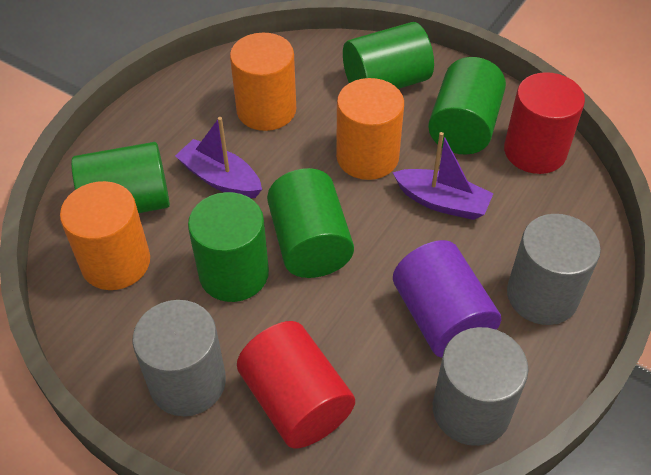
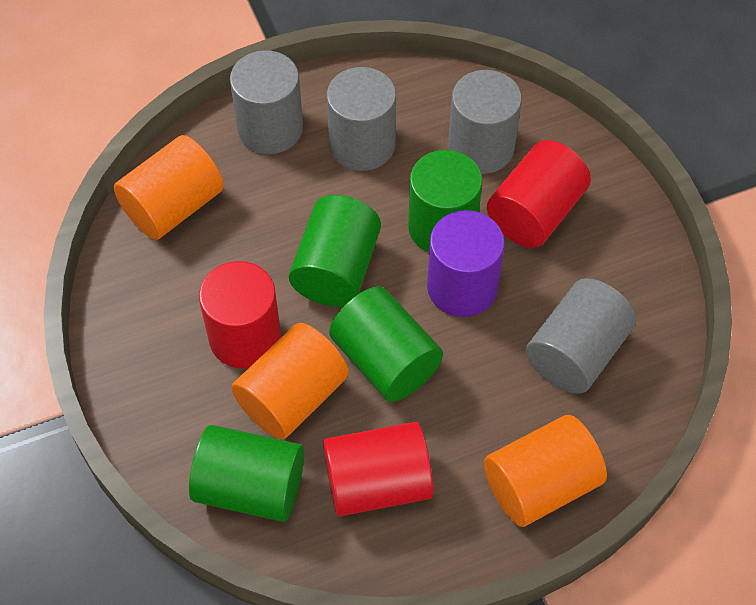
green cylinder: 5 -> 4
grey cylinder: 3 -> 4
purple boat: 2 -> 0
red cylinder: 2 -> 3

